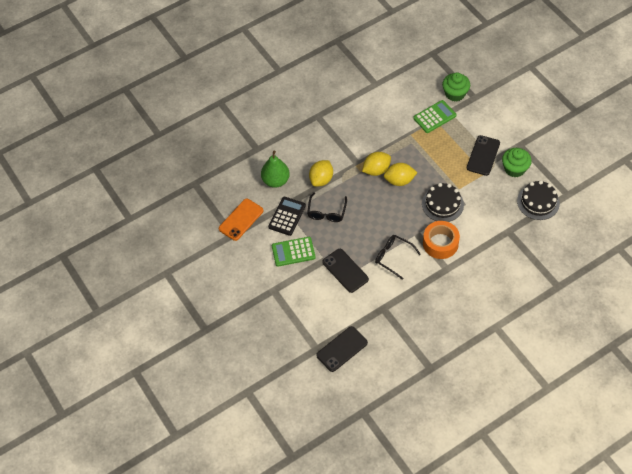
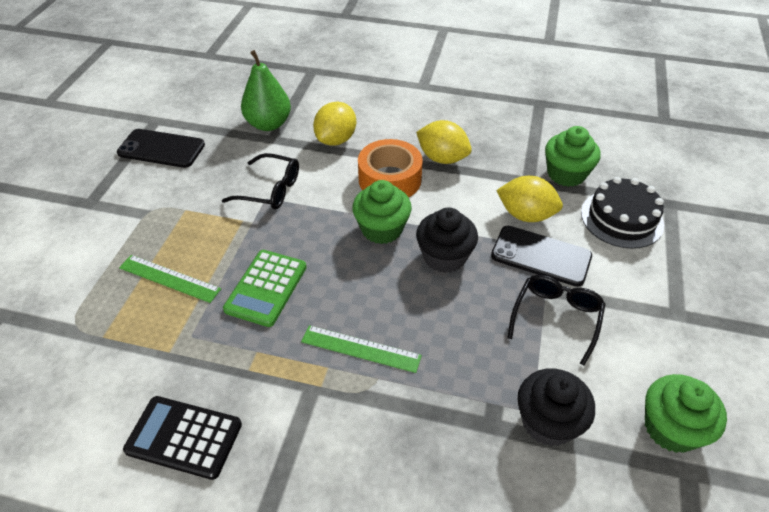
black cake: 2 -> 1
black cupcake: 0 -> 2
black phone: 3 -> 2
green calculator: 2 -> 1
green cupcake: 2 -> 3
green ruler: 0 -> 2
orange phone: 1 -> 0

